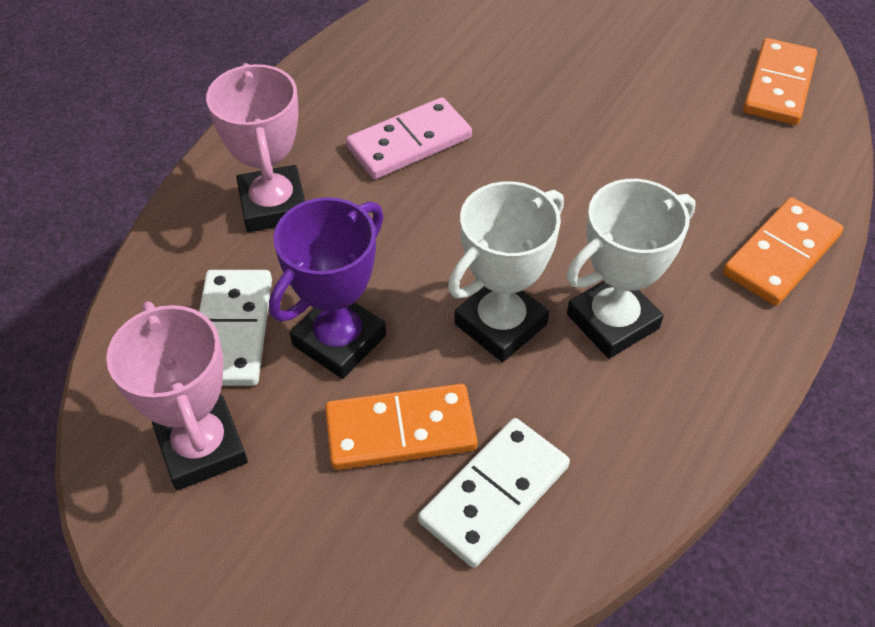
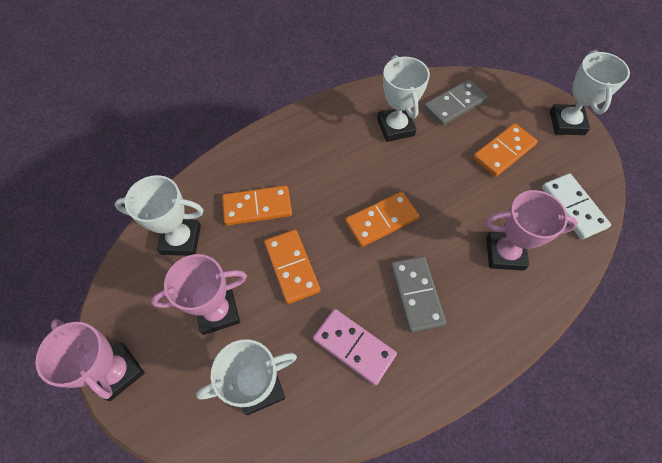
grey domino: 0 -> 2
orange domino: 3 -> 4
pink trophy: 2 -> 3
purple trophy: 1 -> 0
white domino: 2 -> 1
white trophy: 2 -> 4

